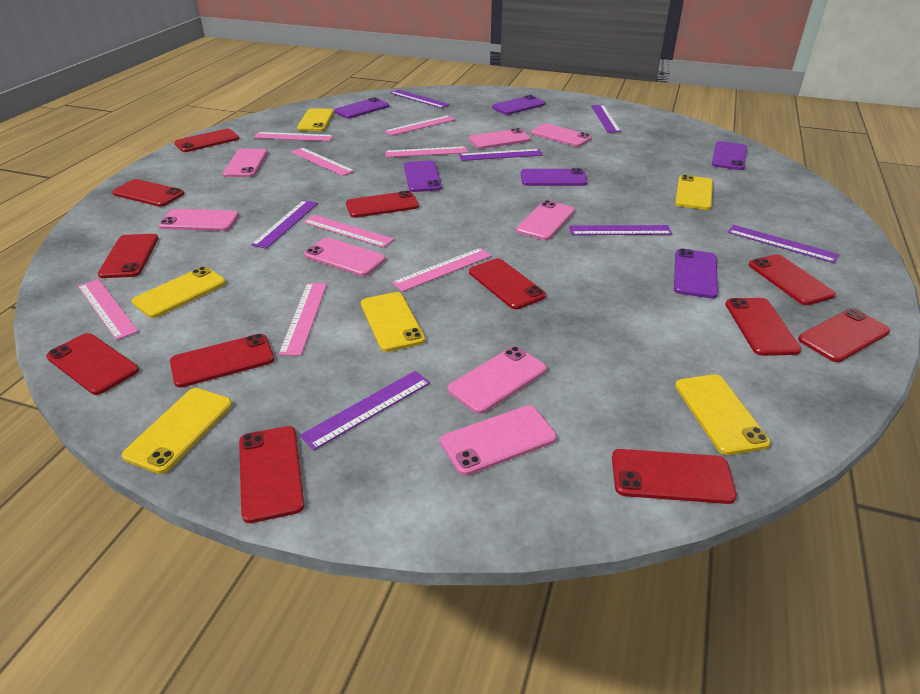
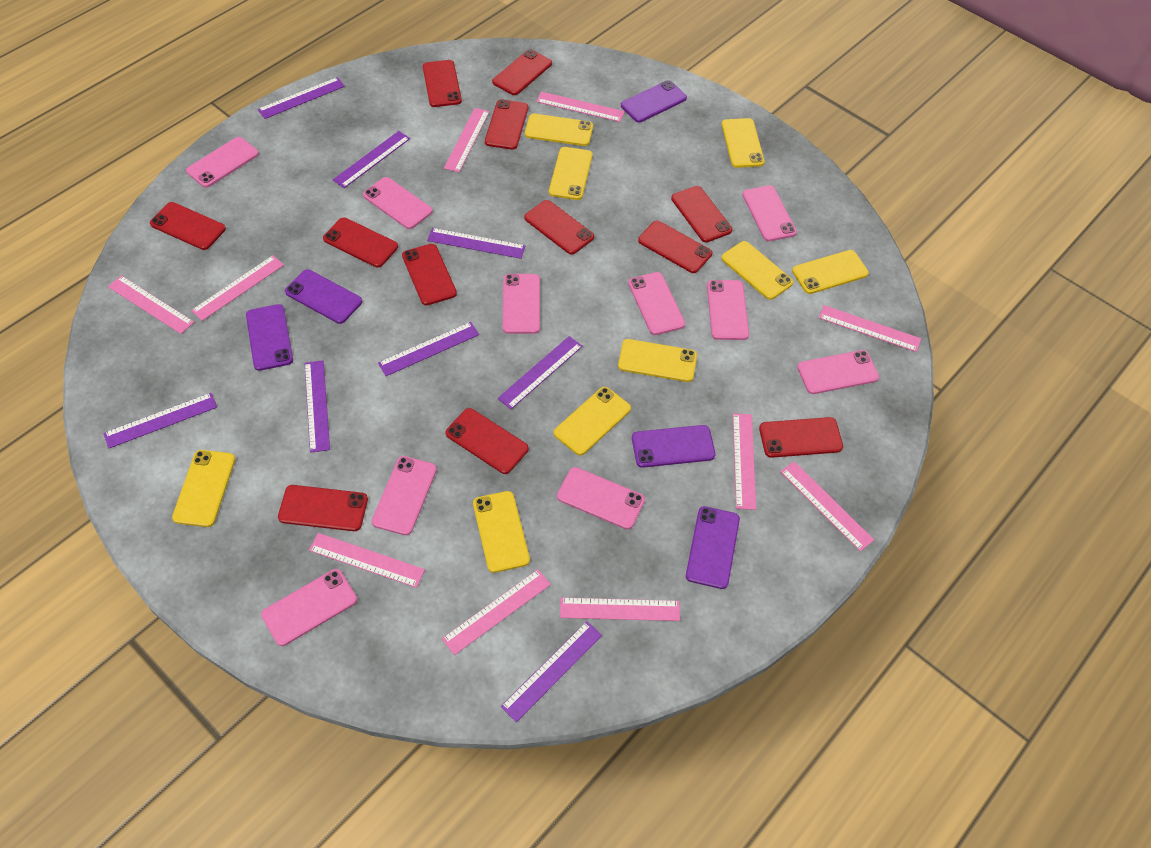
pink phone: 8 -> 10
pink ruler: 8 -> 10
purple phone: 6 -> 5
purple ruler: 7 -> 8
yellow phone: 6 -> 9

